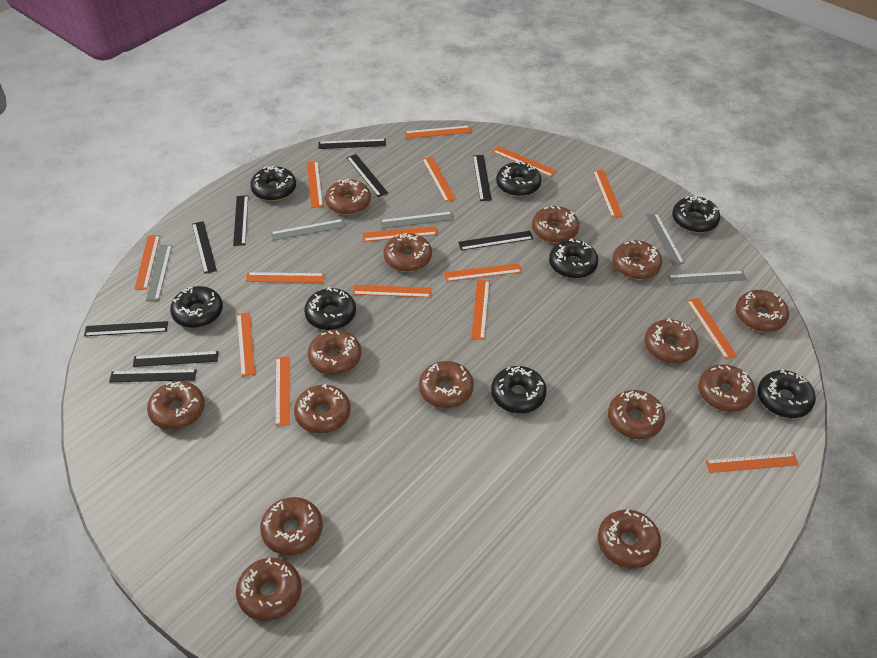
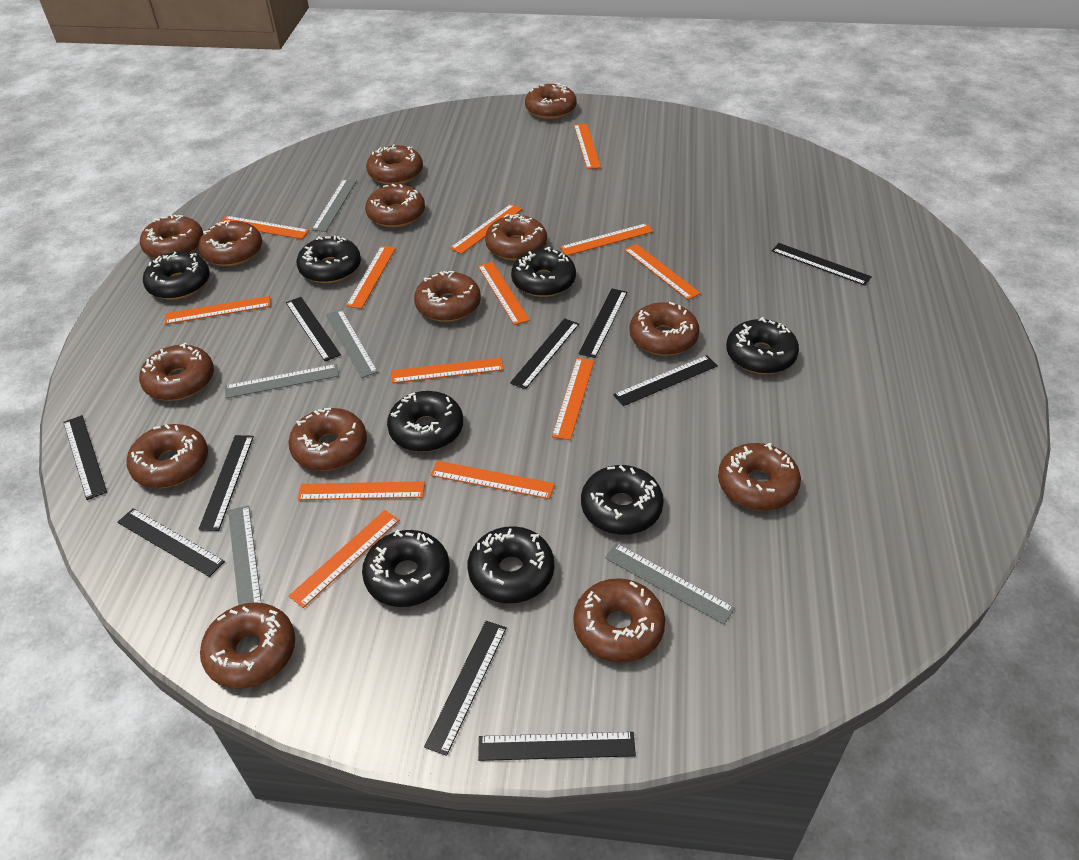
black ruler: 9 -> 10
brown donut: 15 -> 14
orange ruler: 15 -> 13

